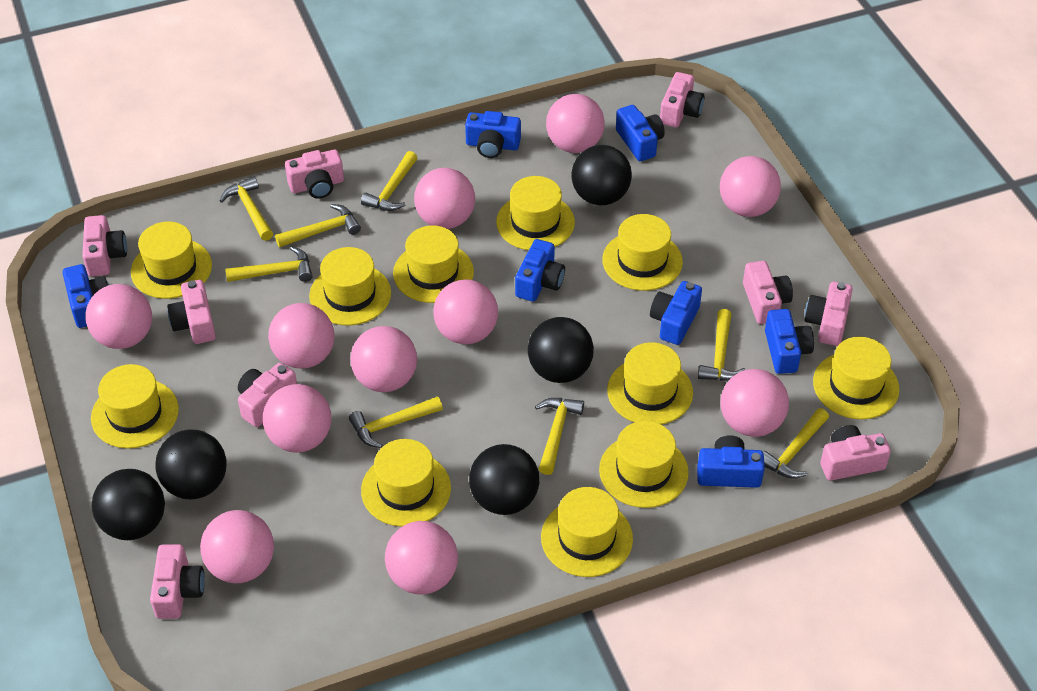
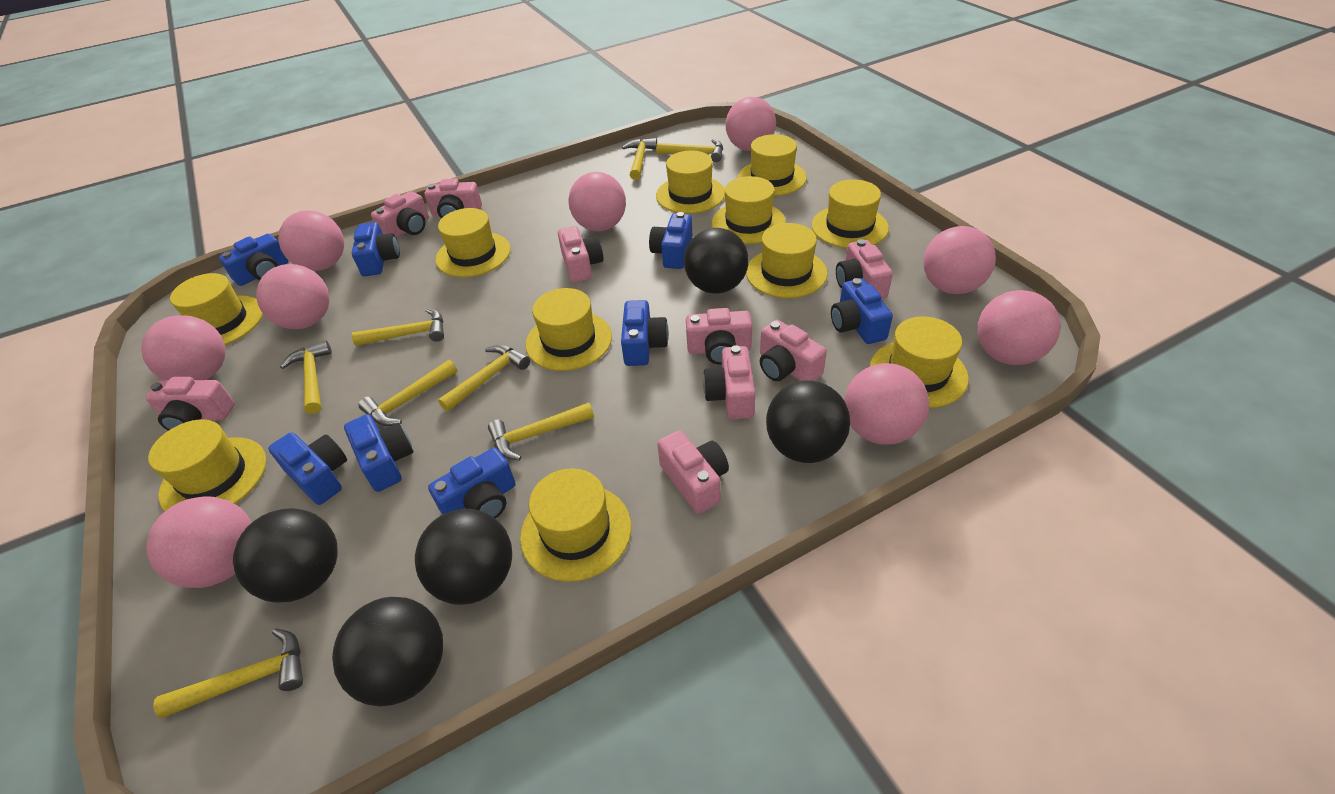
blue camera: 7 -> 8
pink ball: 11 -> 9

